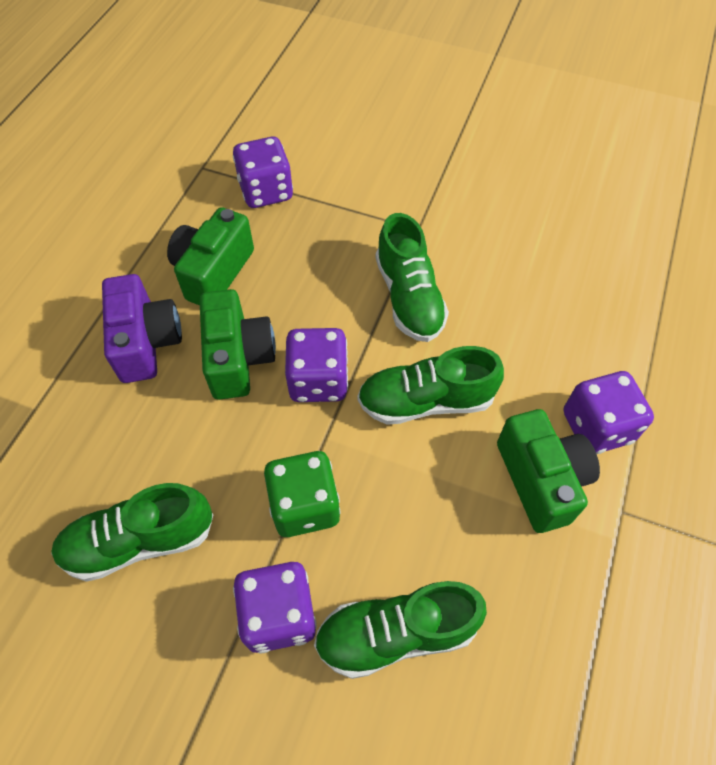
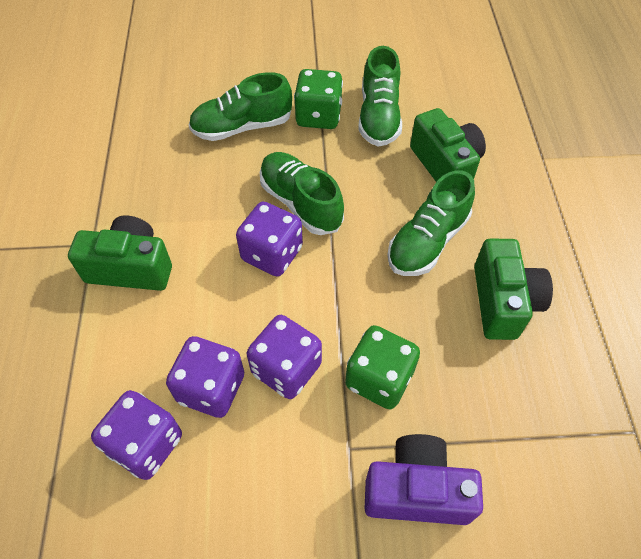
green dice: 1 -> 2

